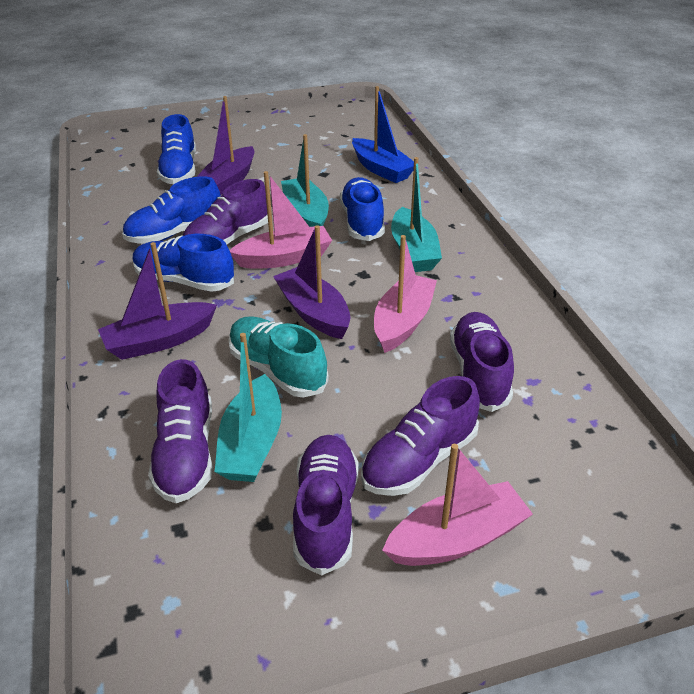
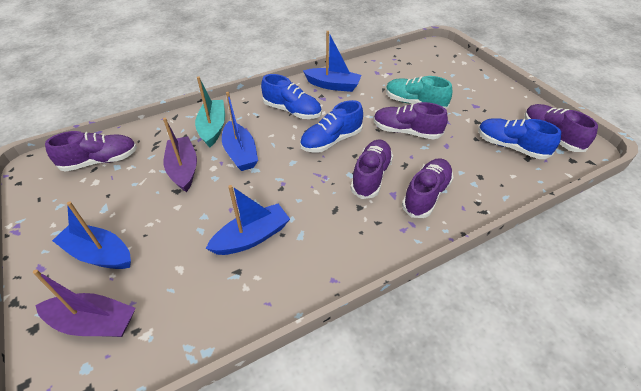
blue boat: 1 -> 4
blue shoe: 4 -> 3
pink boat: 3 -> 0
purple boat: 3 -> 2
turquoise boat: 3 -> 1

